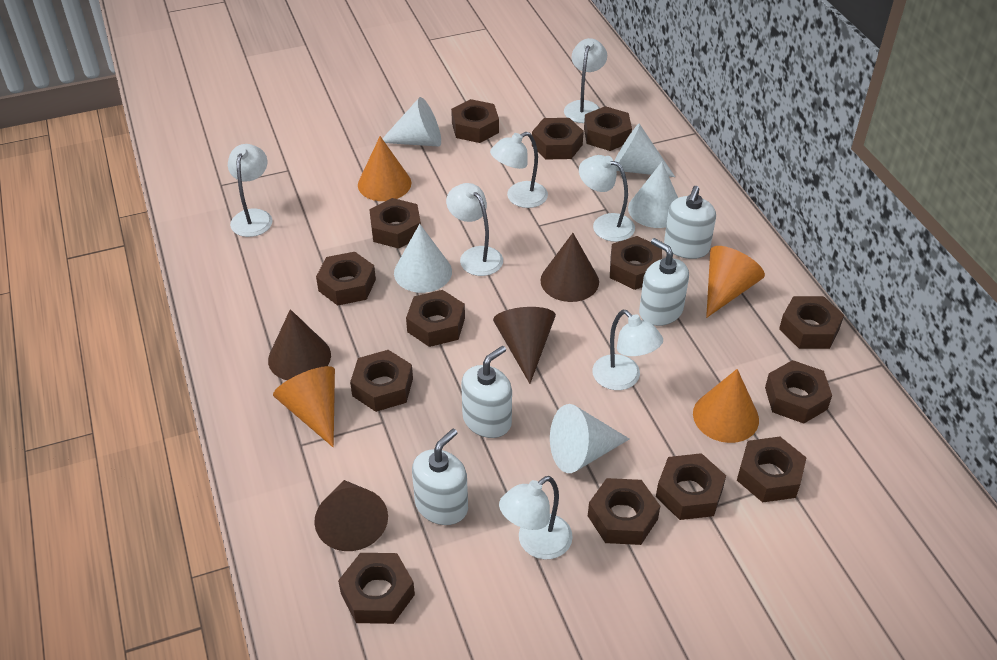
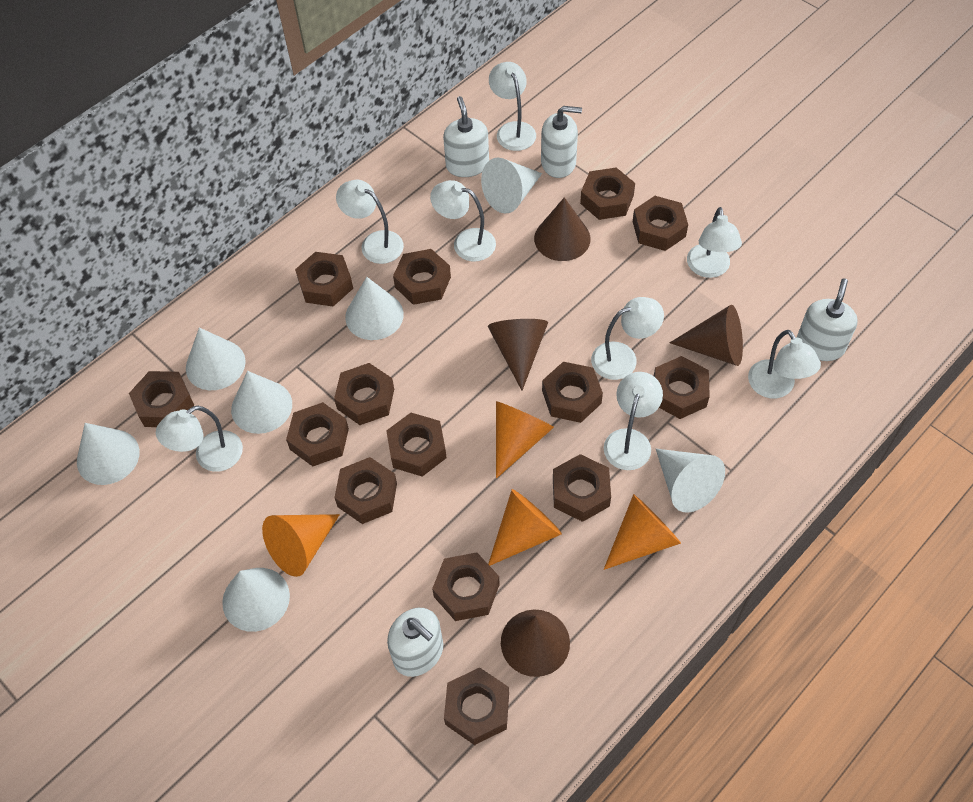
white cone: 5 -> 7
white lamp: 7 -> 8

